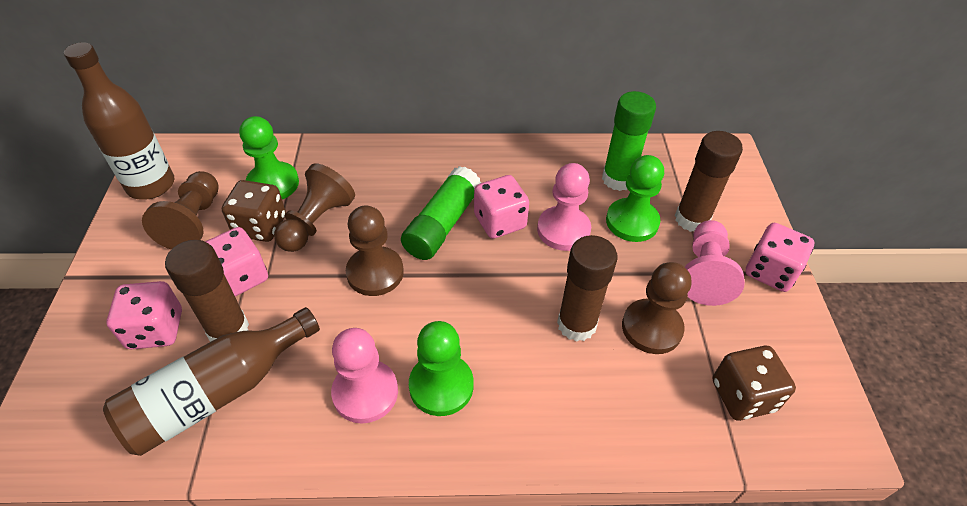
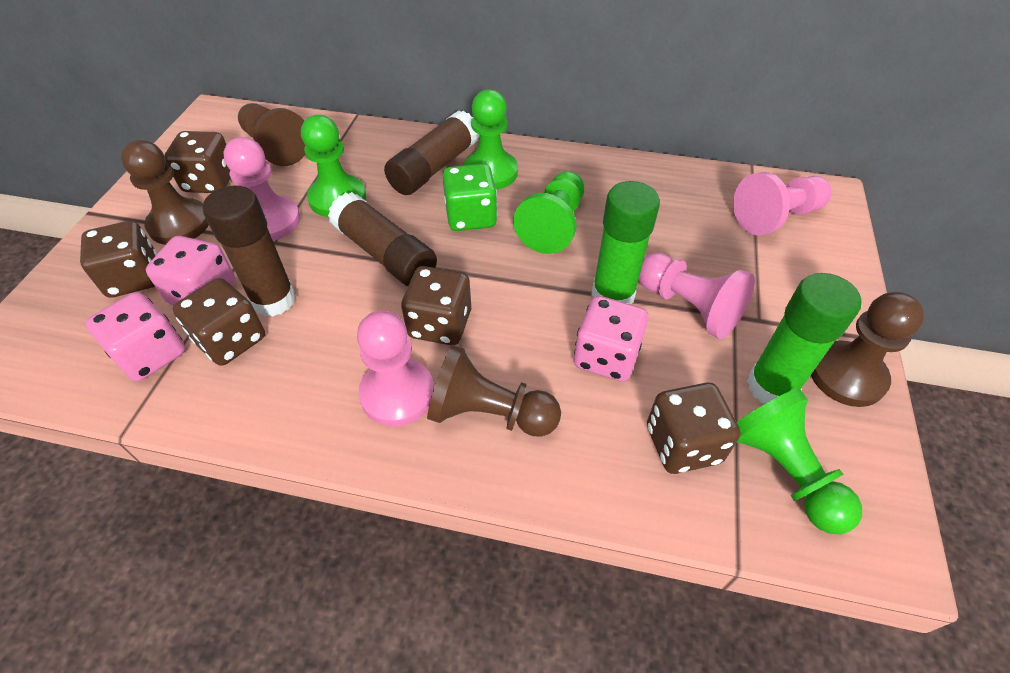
brown bottle: 2 -> 0
brown dice: 2 -> 5
green dice: 0 -> 1
green pawn: 3 -> 4
pink dice: 4 -> 3
pink pawn: 3 -> 4

